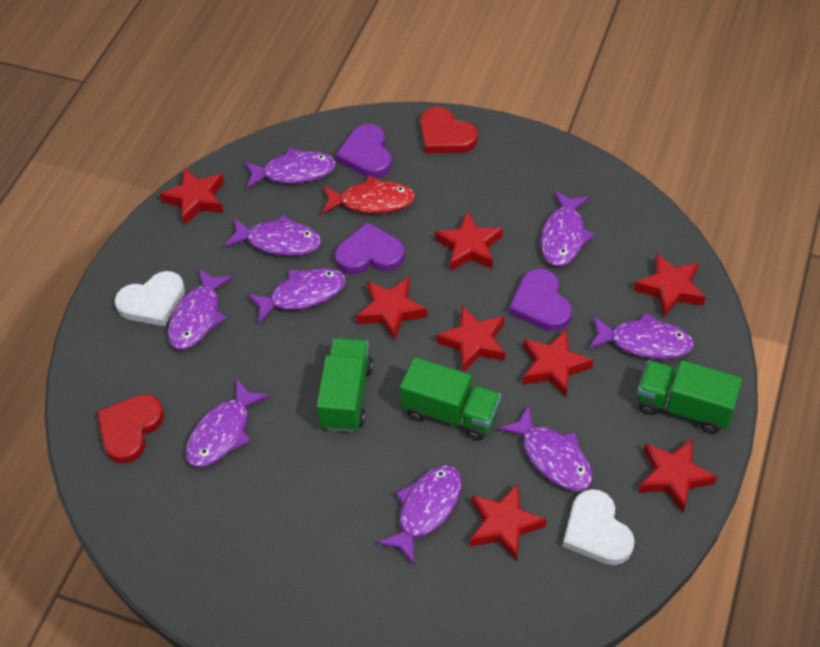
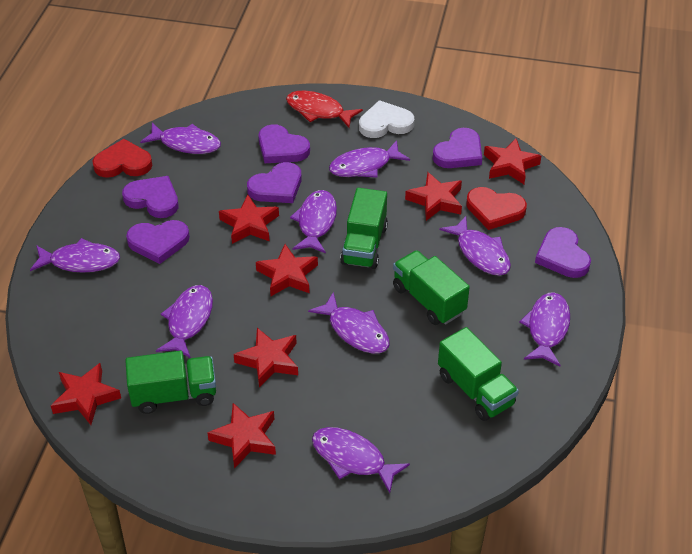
green truck: 3 -> 4
purple heart: 3 -> 6
red star: 8 -> 7
white heart: 2 -> 1

